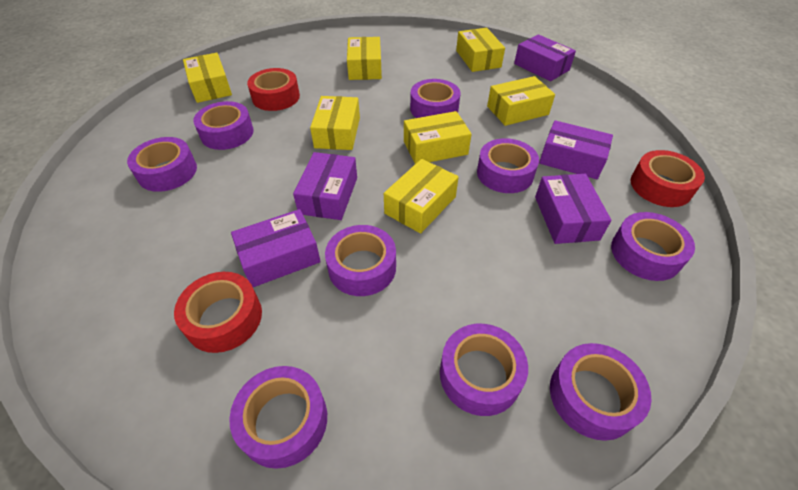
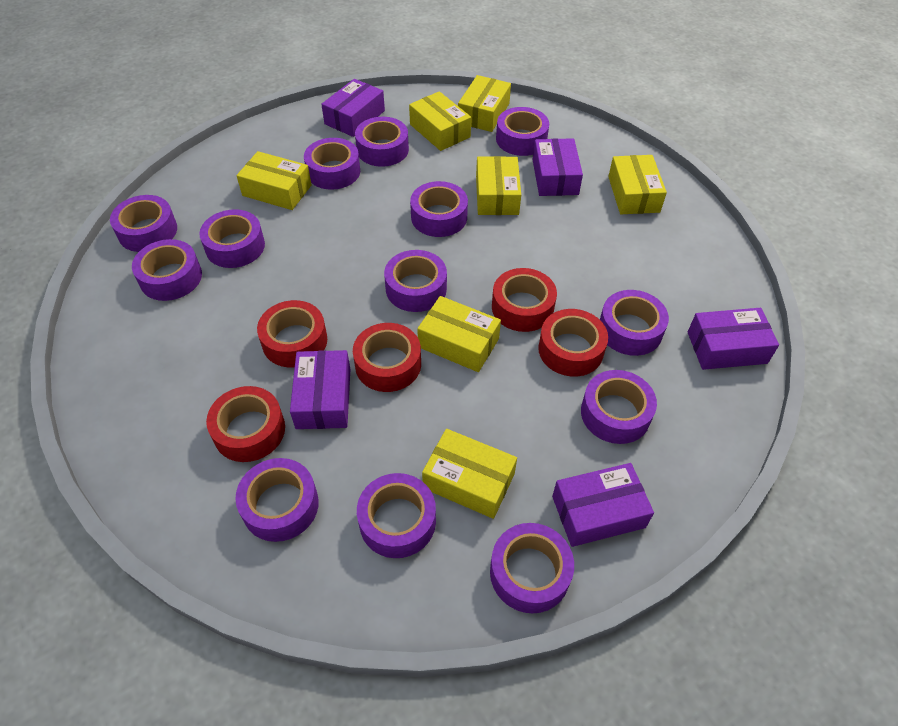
purple tape: 9 -> 13
red tape: 3 -> 5

